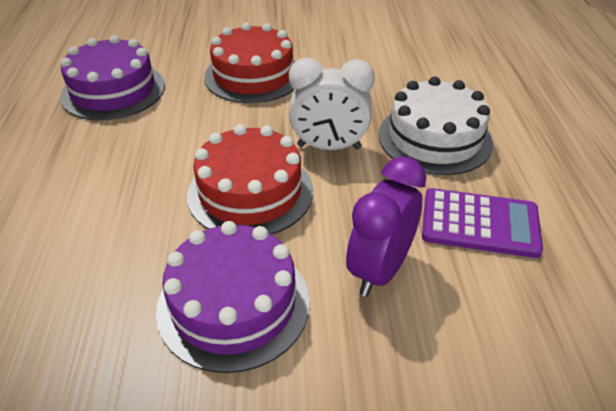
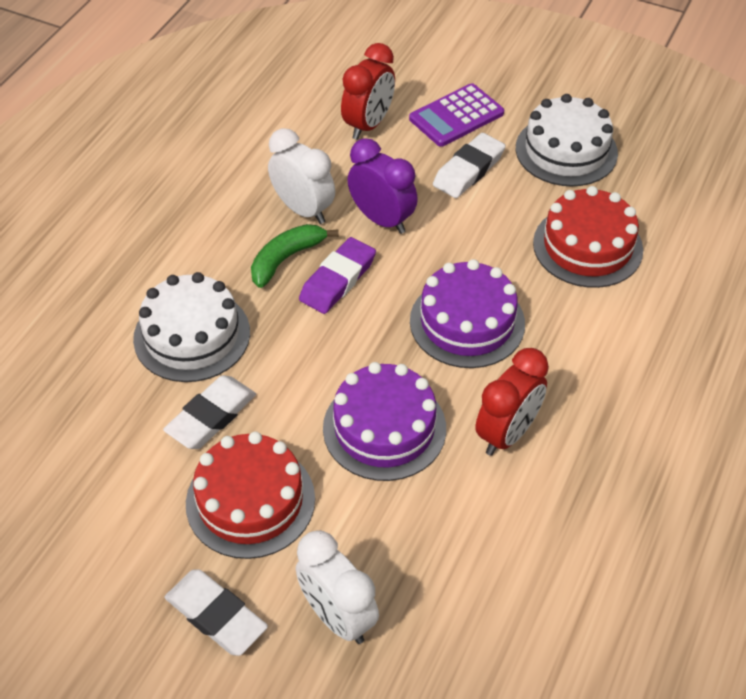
green banana: 0 -> 1
purple eraser: 0 -> 1
red clock: 0 -> 2
white cake: 1 -> 2
white clock: 1 -> 2
white eraser: 0 -> 3

